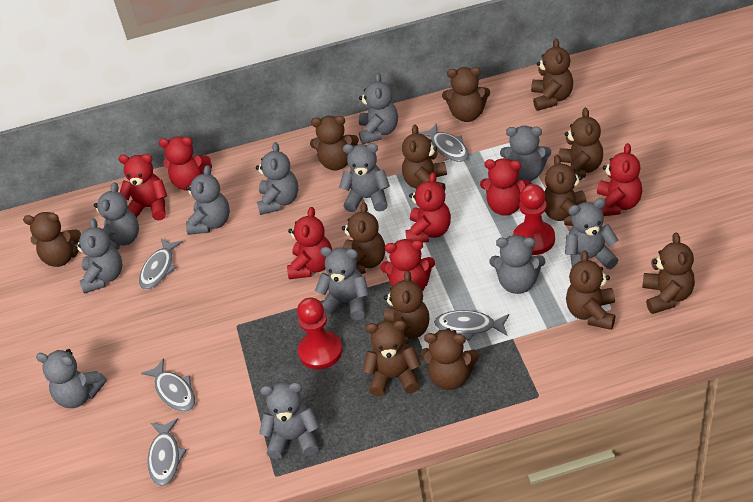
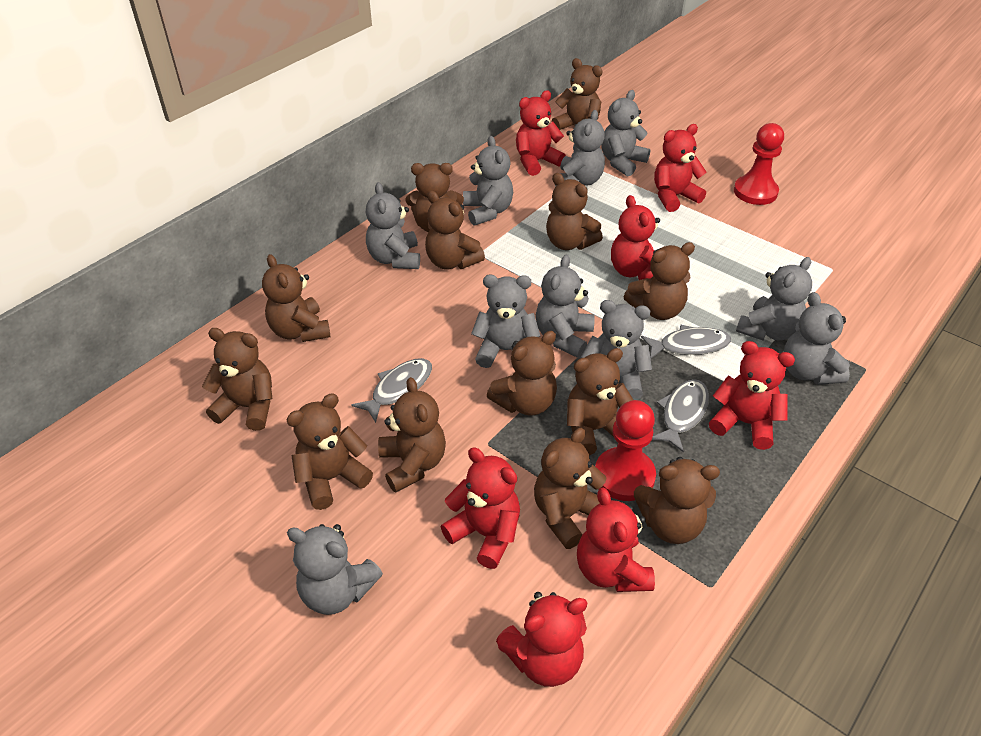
grey fish: 5 -> 3
grey teddy bear: 12 -> 10

